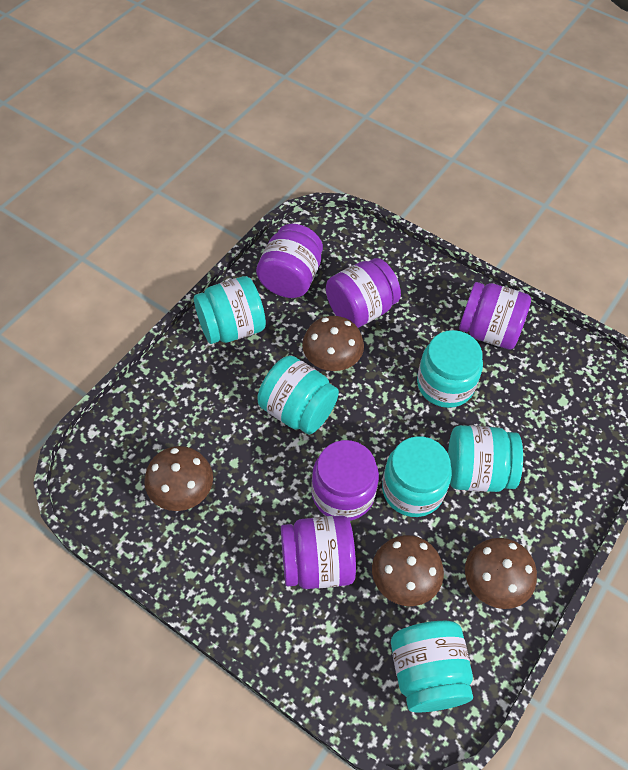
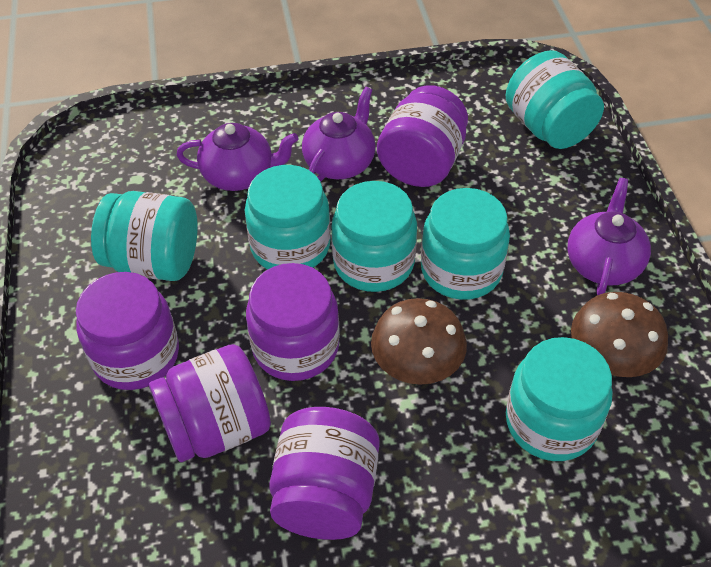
brown mushroom: 4 -> 2
purple teapot: 0 -> 3

